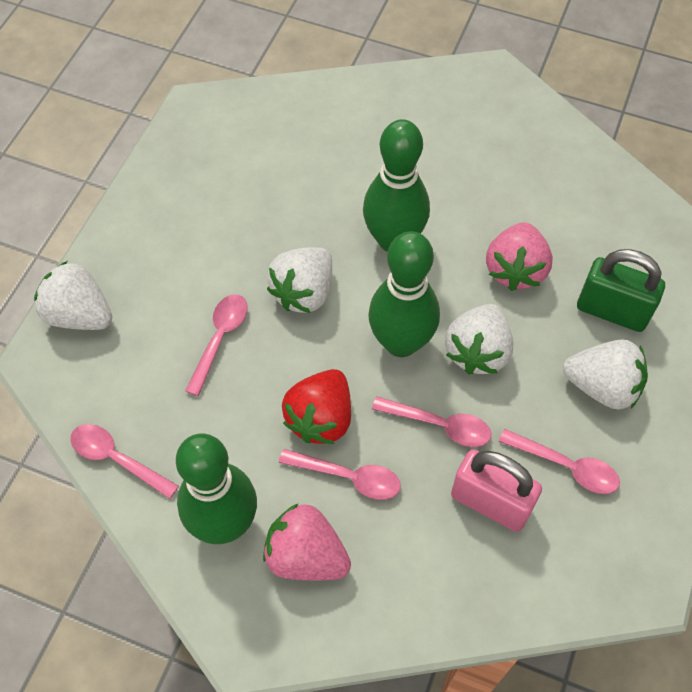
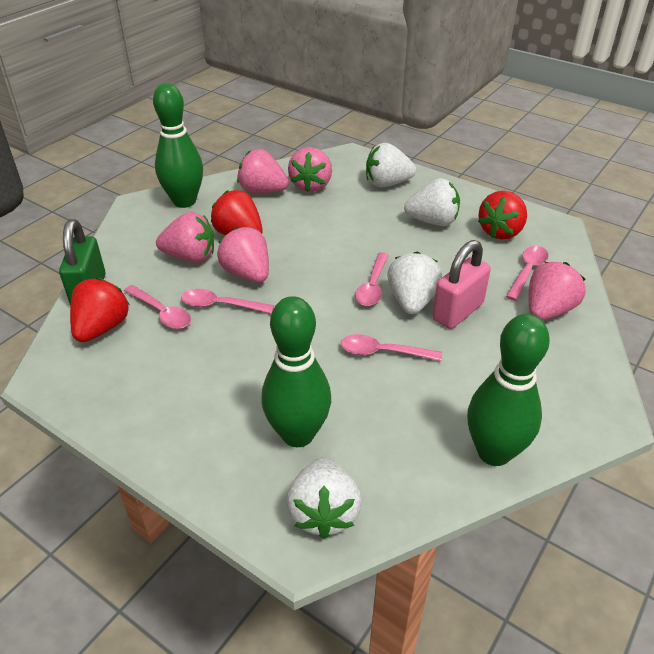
pink strawberry: 2 -> 5
red strawberry: 1 -> 3

